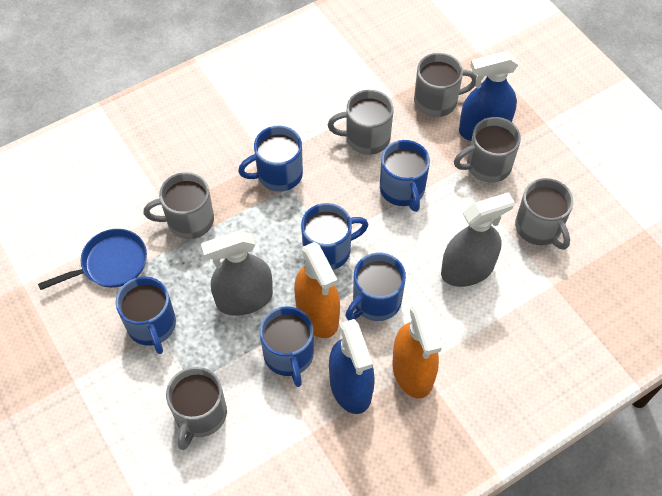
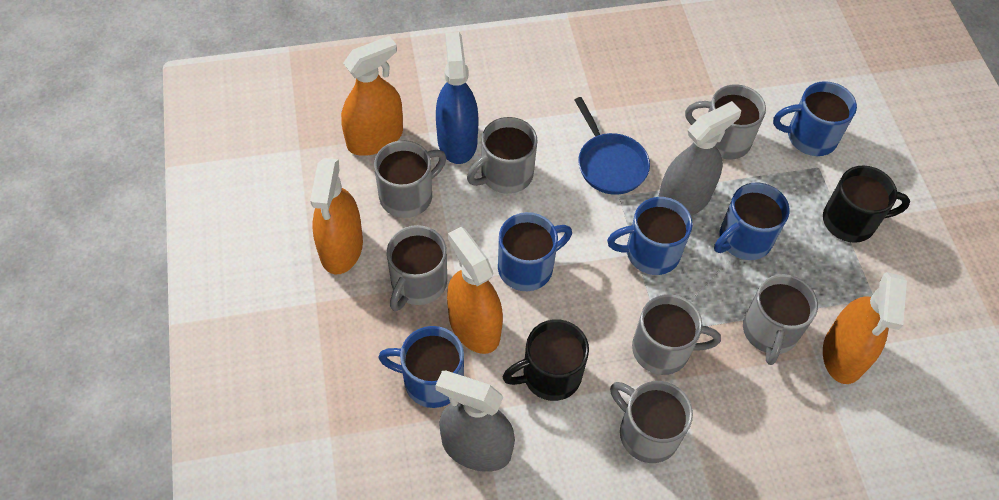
black mug: 0 -> 2
blue mug: 6 -> 5
blue spray bottle: 2 -> 1
grey mug: 6 -> 7
orange spray bottle: 2 -> 4

